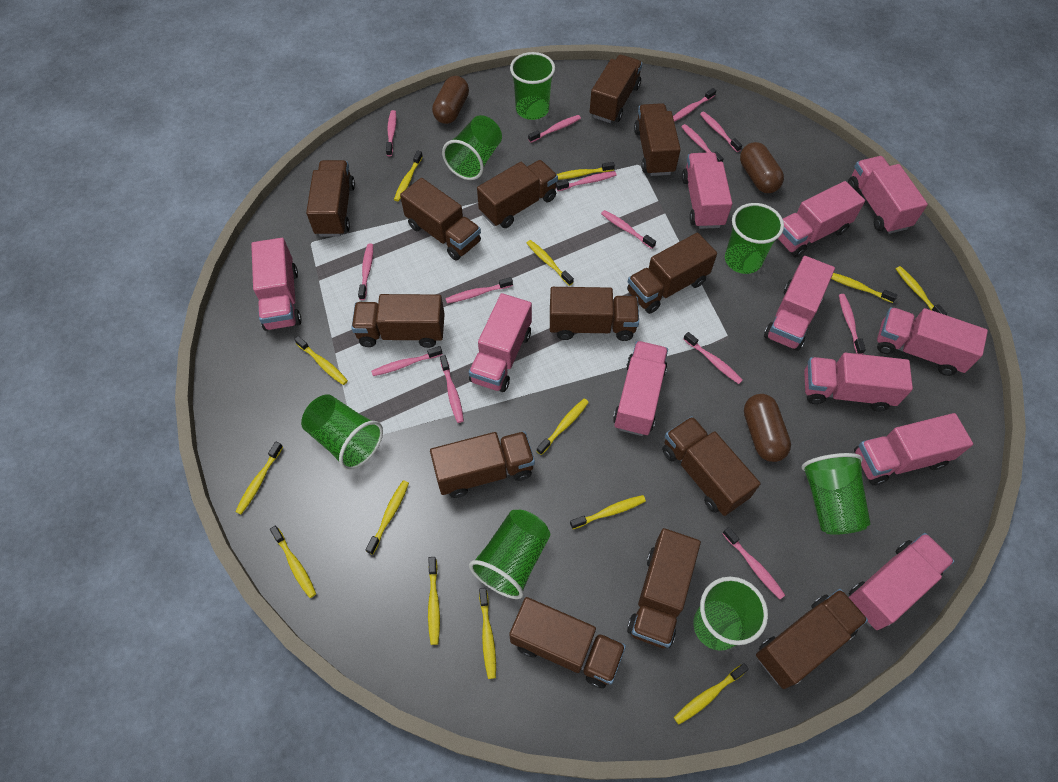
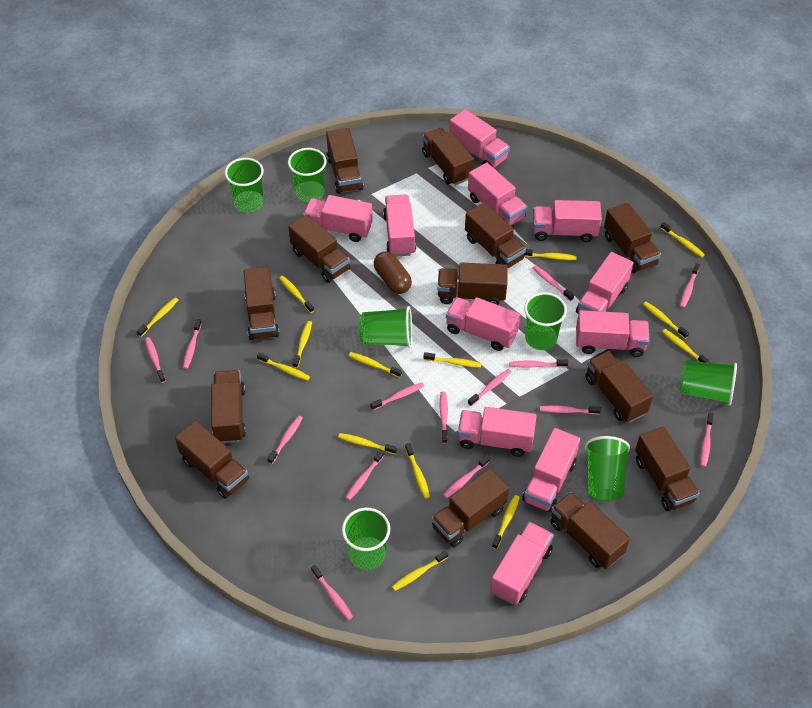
brown capsule: 3 -> 1

